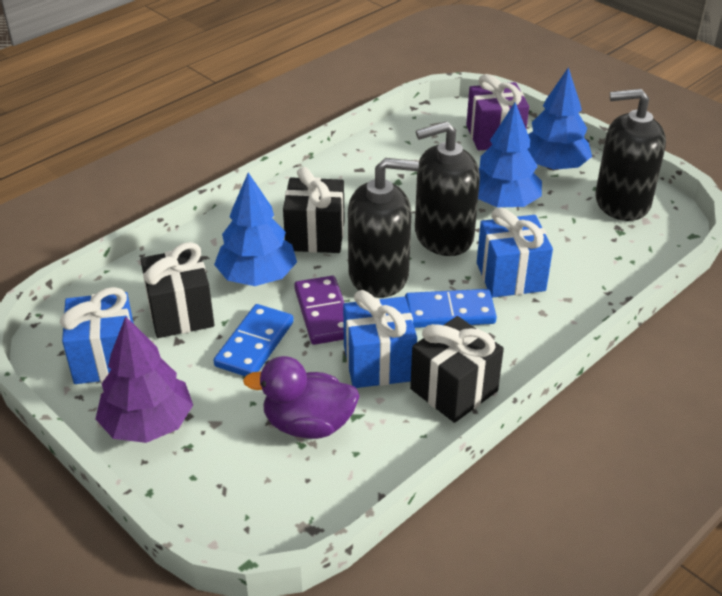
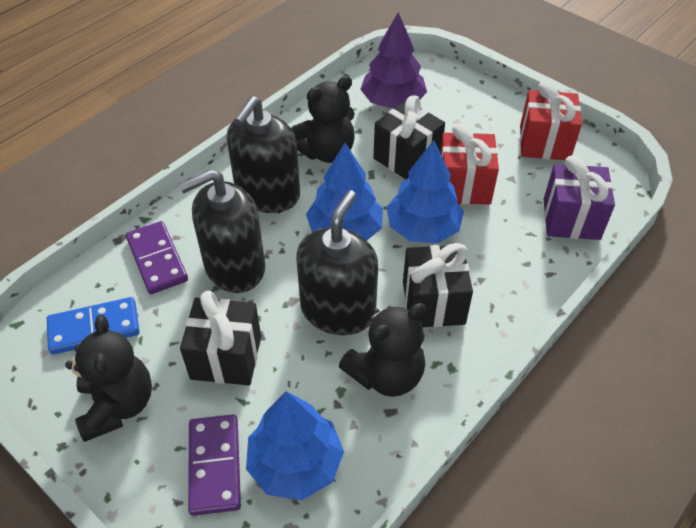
black teddy bear: 0 -> 3
blue domino: 2 -> 1
blue gift: 3 -> 0
purple domino: 1 -> 2
purple duck: 1 -> 0
red gift: 0 -> 2

